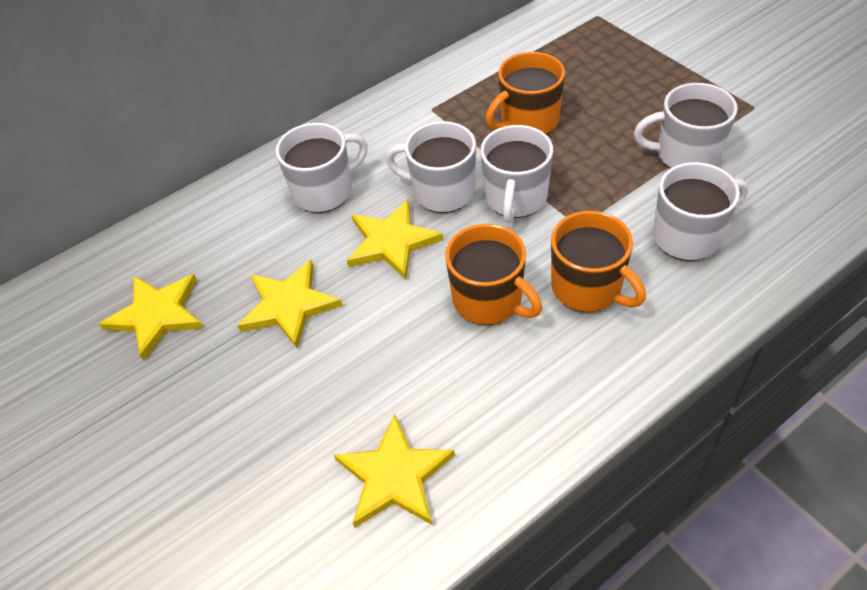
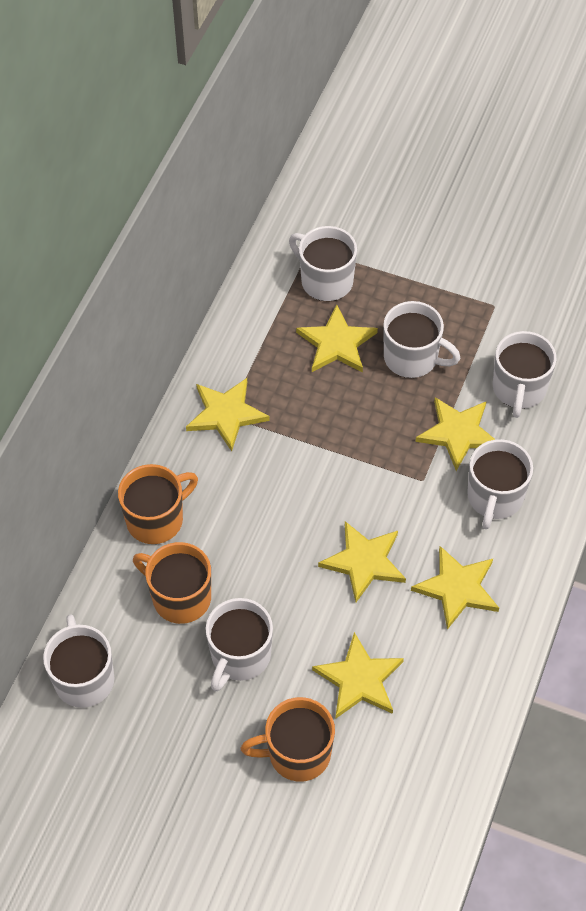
white mug: 5 -> 6
yellow star: 4 -> 6

